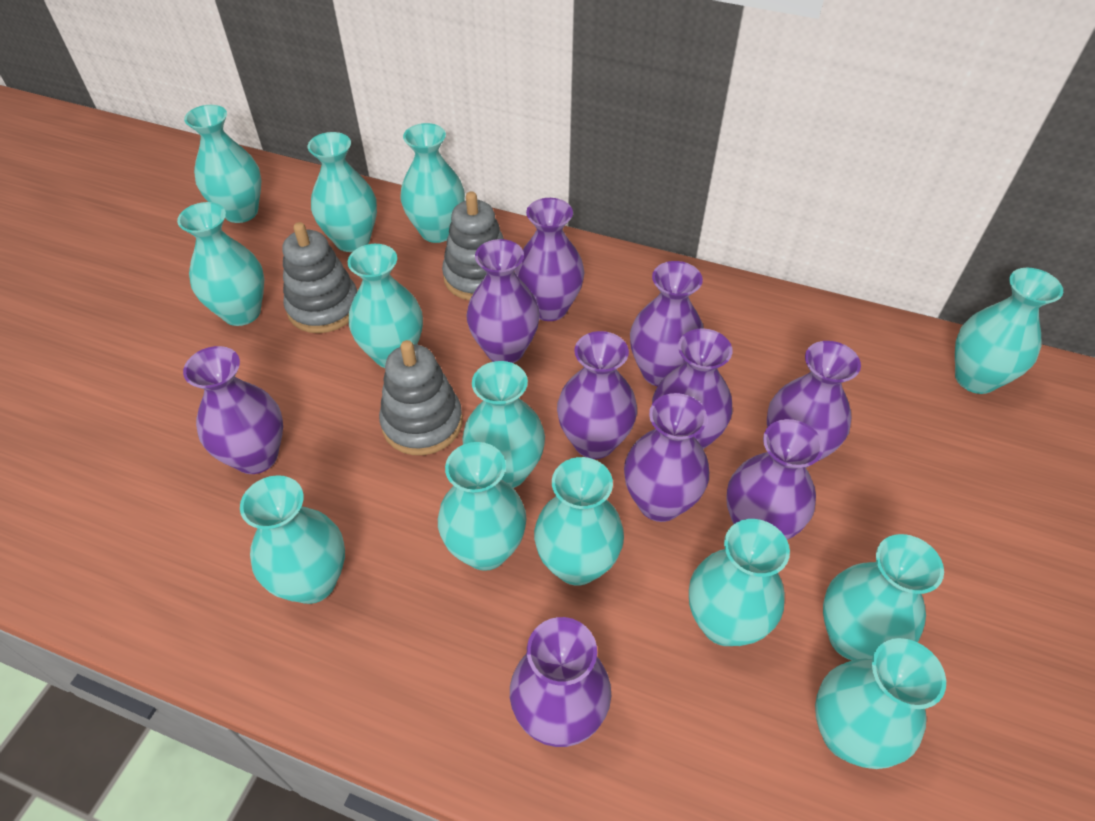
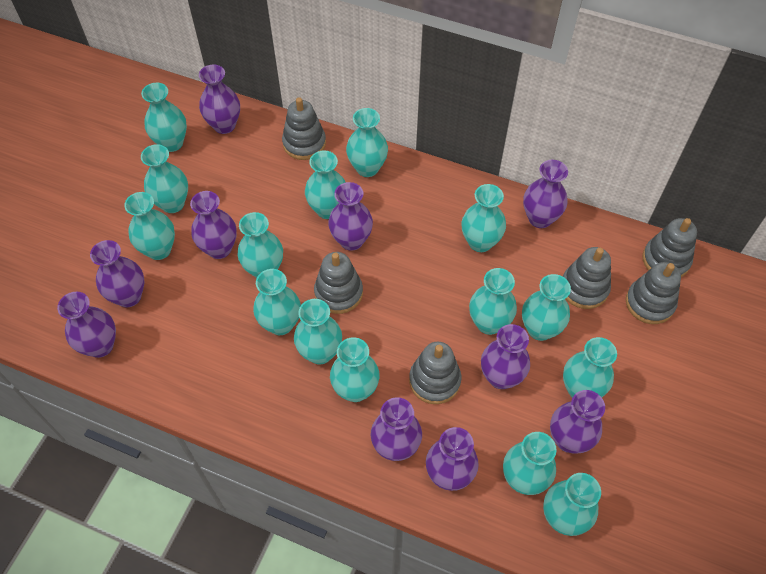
grey stacking toy: 3 -> 6
turquoise vase: 13 -> 15

